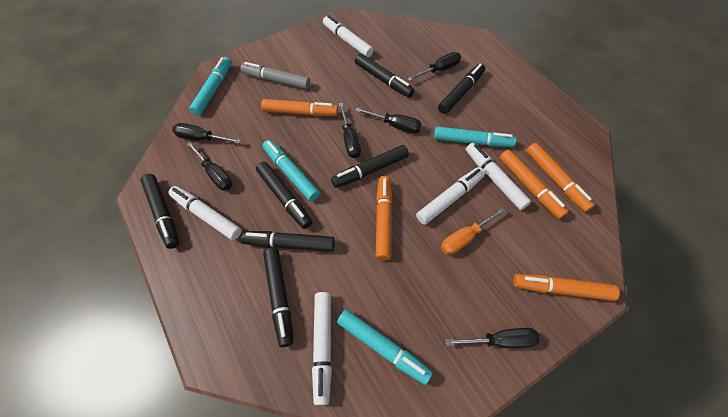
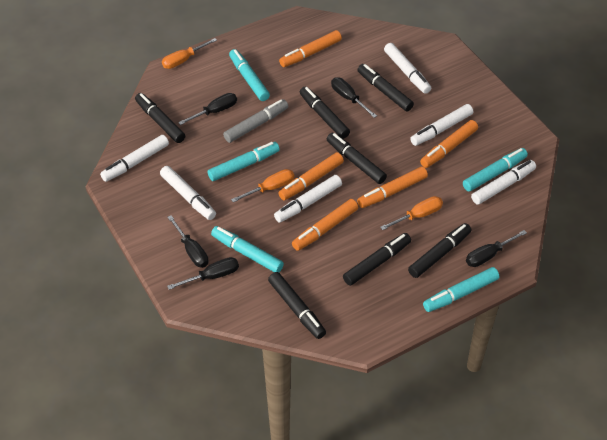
black screwdriver: 6 -> 5
orange screwdriver: 1 -> 3
turquoise marker: 4 -> 5
white marker: 5 -> 6

